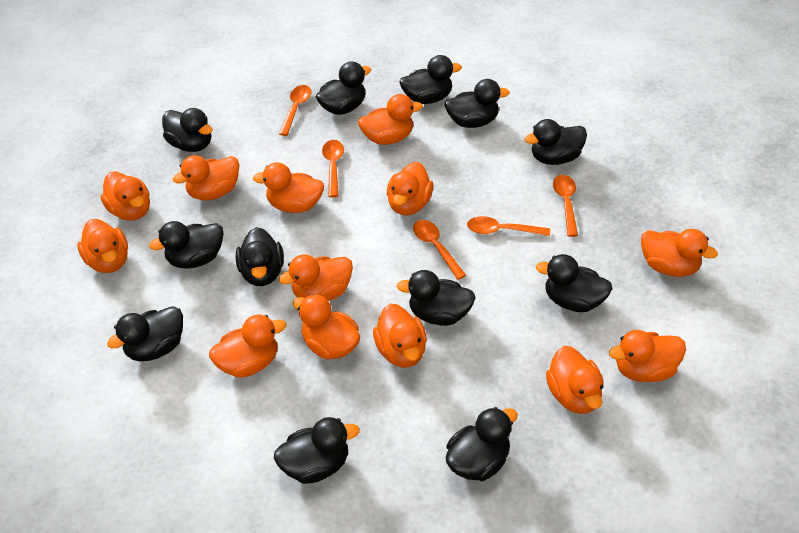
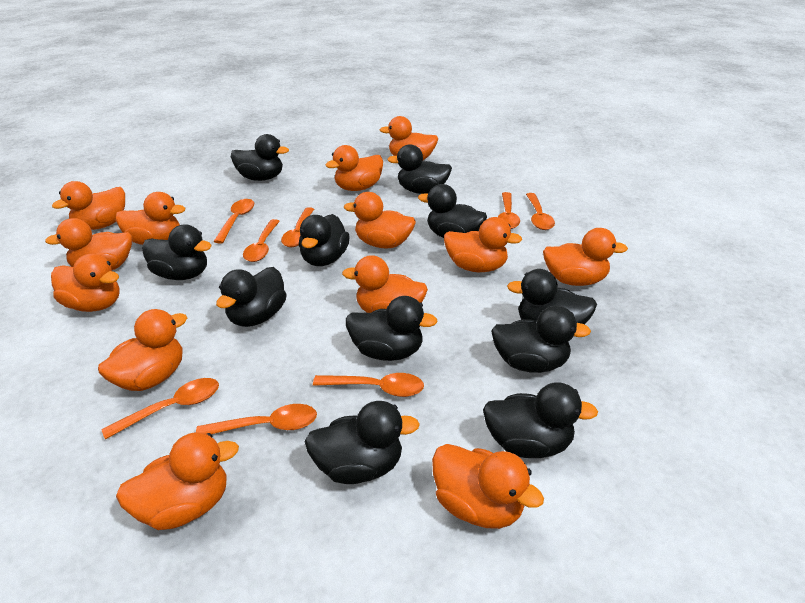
black duck: 12 -> 11
orange spoon: 5 -> 8

